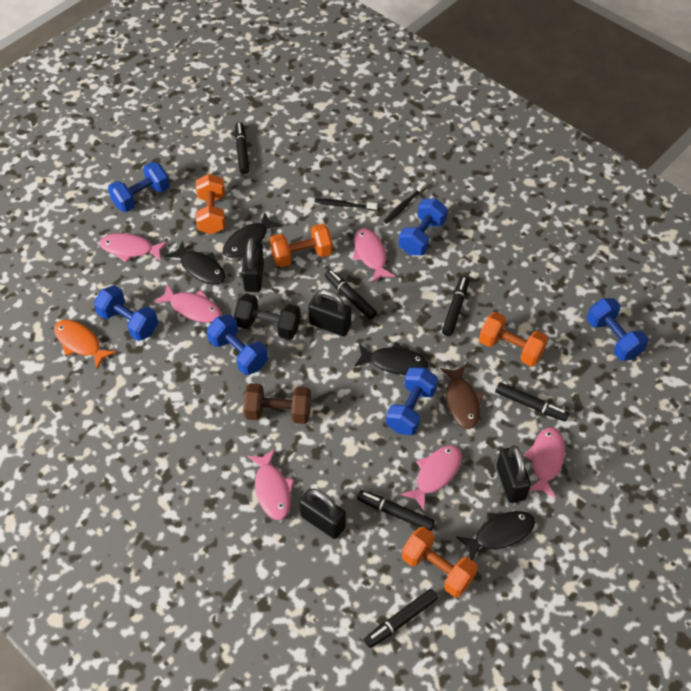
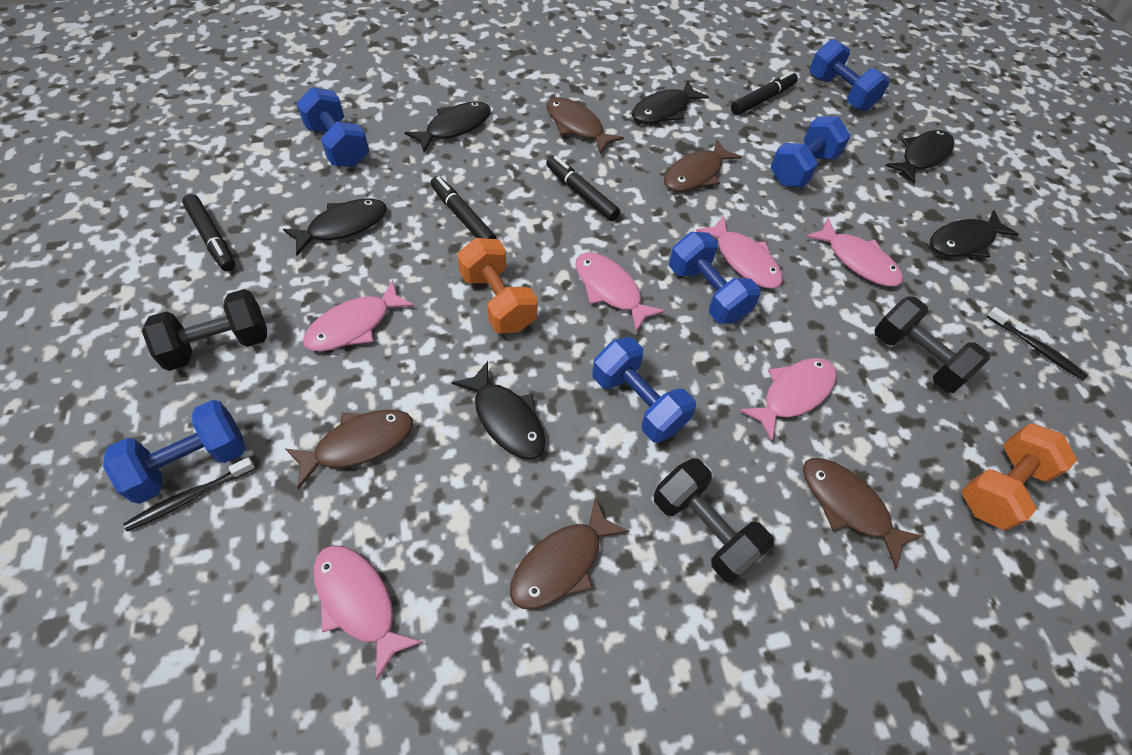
black dumbbell: 1 -> 3
black fish: 4 -> 6
black marker: 6 -> 4
black padlock: 4 -> 0
brown dumbbell: 1 -> 0
brown fish: 1 -> 5
orange dumbbell: 4 -> 2
orange fish: 1 -> 0

